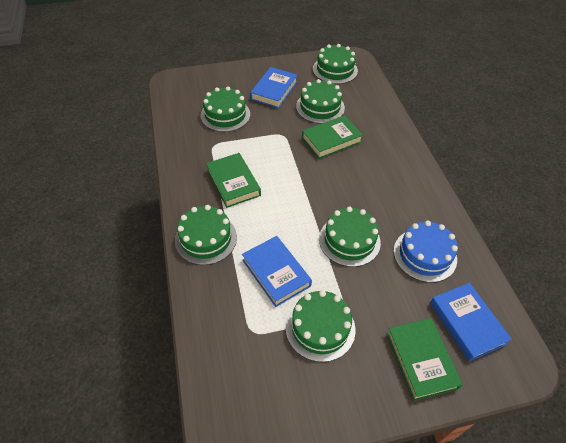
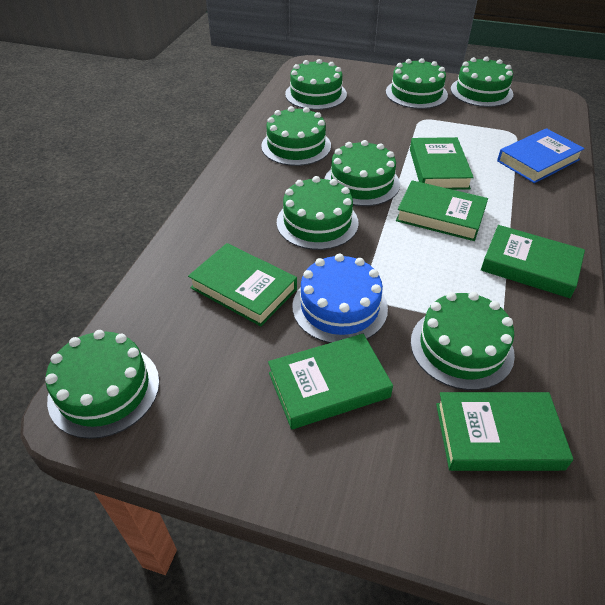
blue book: 3 -> 1
green book: 3 -> 6
green cake: 6 -> 8

